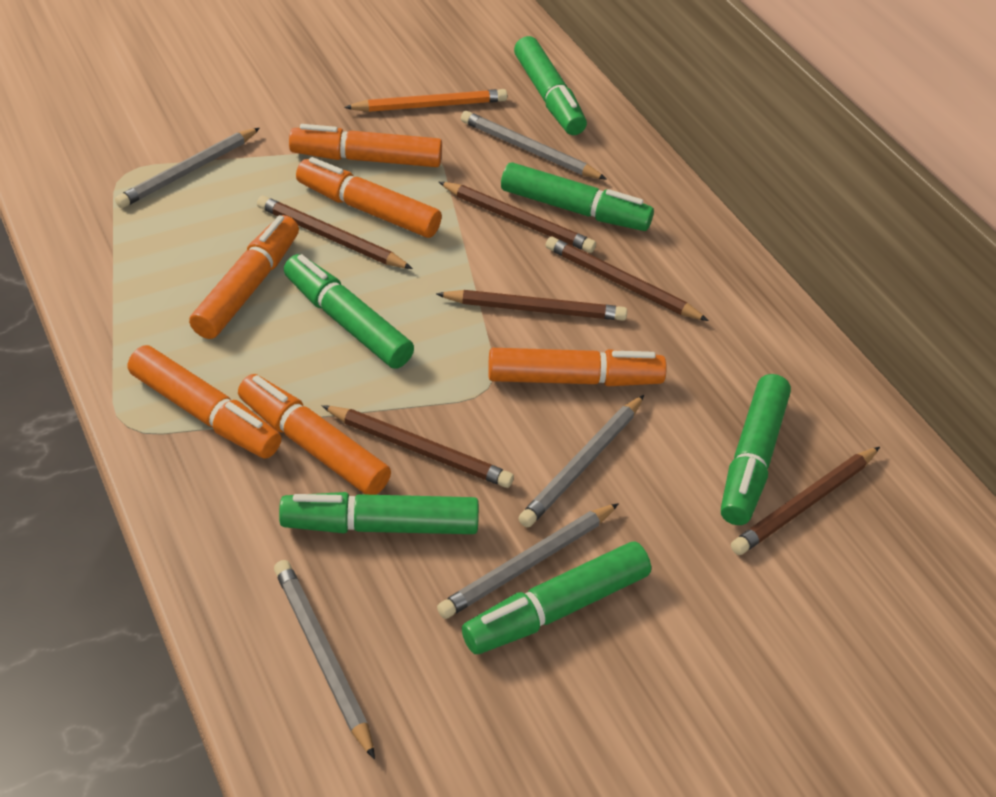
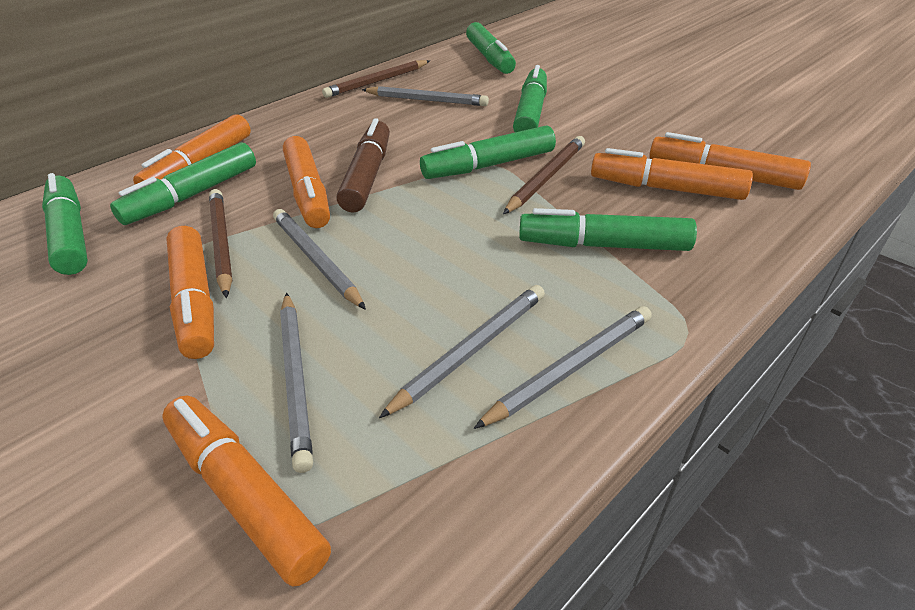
brown marker: 0 -> 1
brown pencil: 6 -> 3
orange pencil: 1 -> 0

